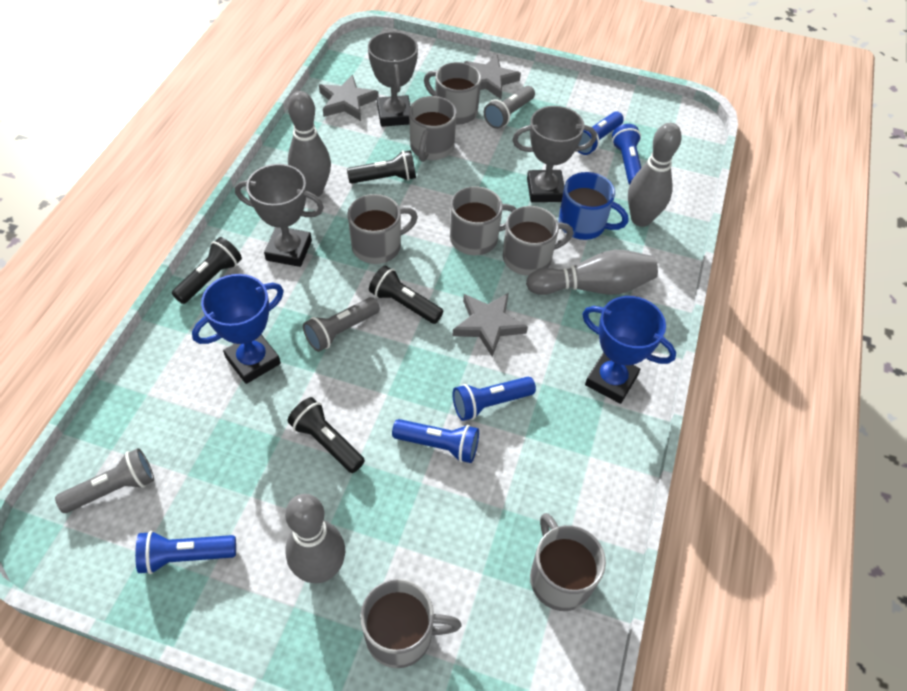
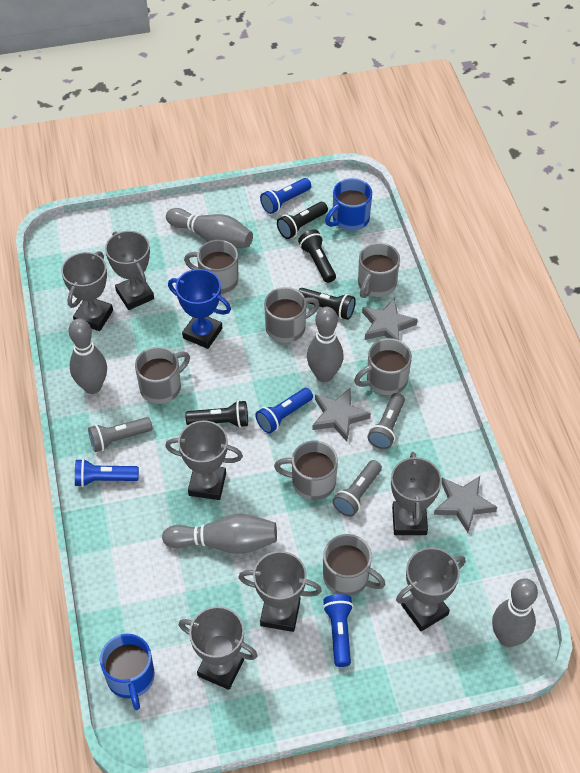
blue flashlight: 5 -> 4
blue mug: 1 -> 2
blue trophy: 2 -> 1
grey bowling pin: 4 -> 5
grey trophy: 3 -> 7

